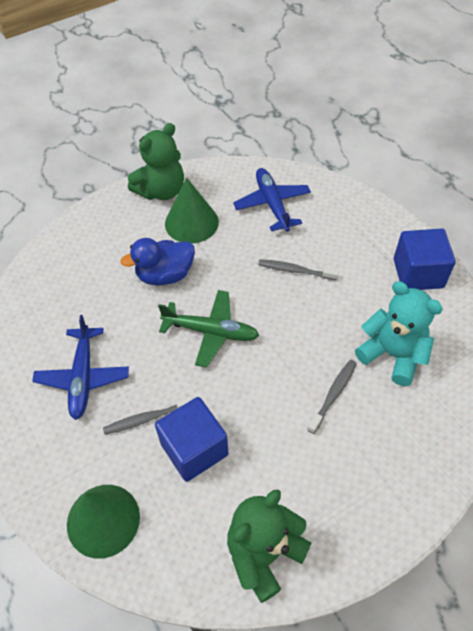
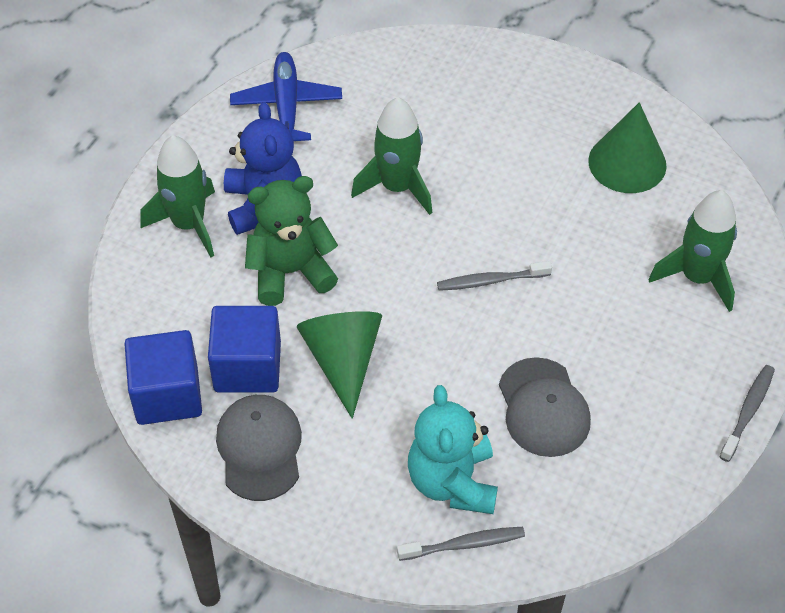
blue duck: 1 -> 0
blue plane: 2 -> 1
blue teddy bear: 0 -> 1
green plane: 1 -> 0
green rocket: 0 -> 3
green teddy bear: 2 -> 1
grey cap: 0 -> 2

